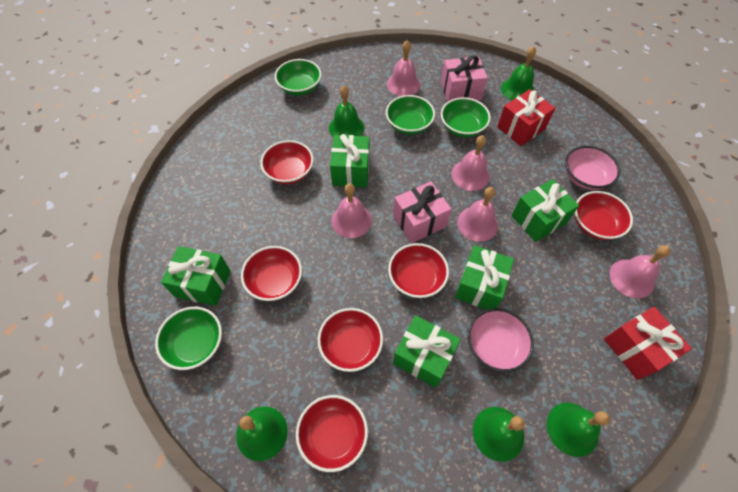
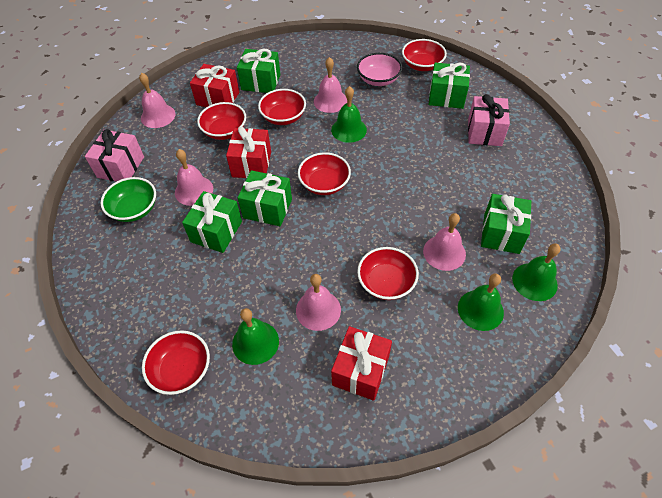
green bell: 5 -> 4
green bowl: 4 -> 1
pink bowl: 2 -> 1
red gift: 2 -> 3

